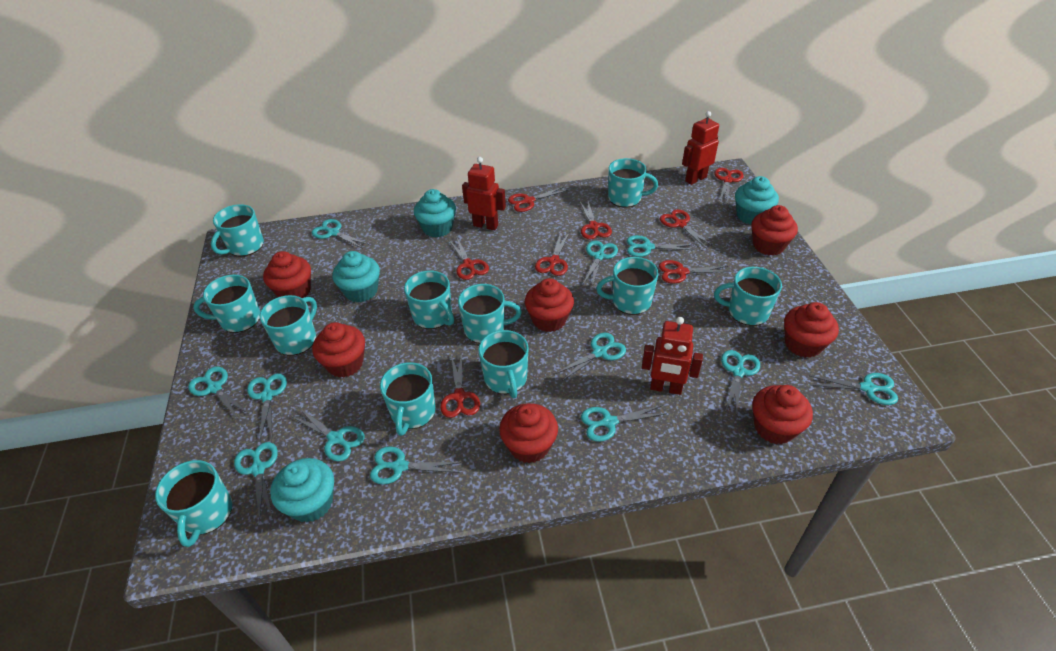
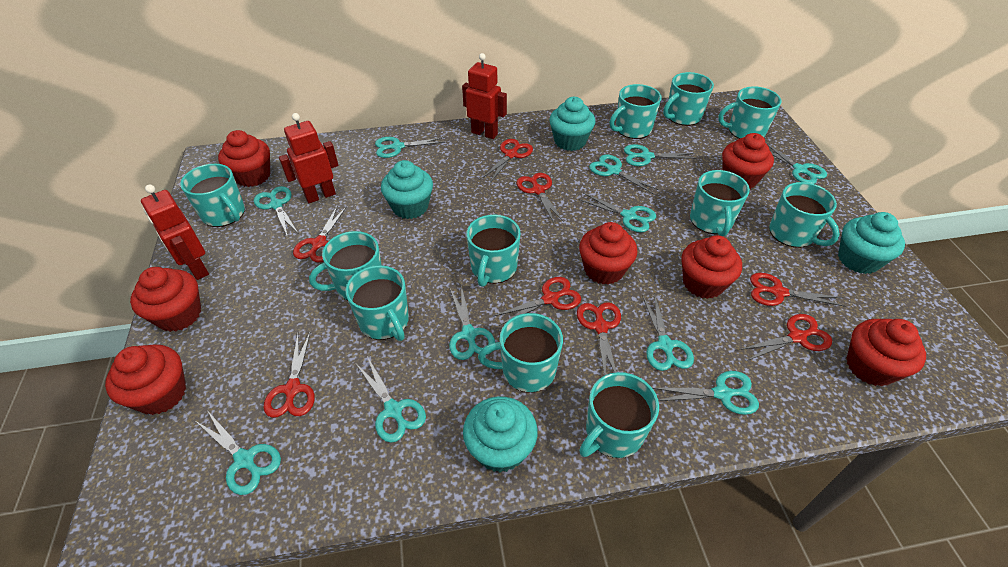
turquoise scissors: 12 -> 11

